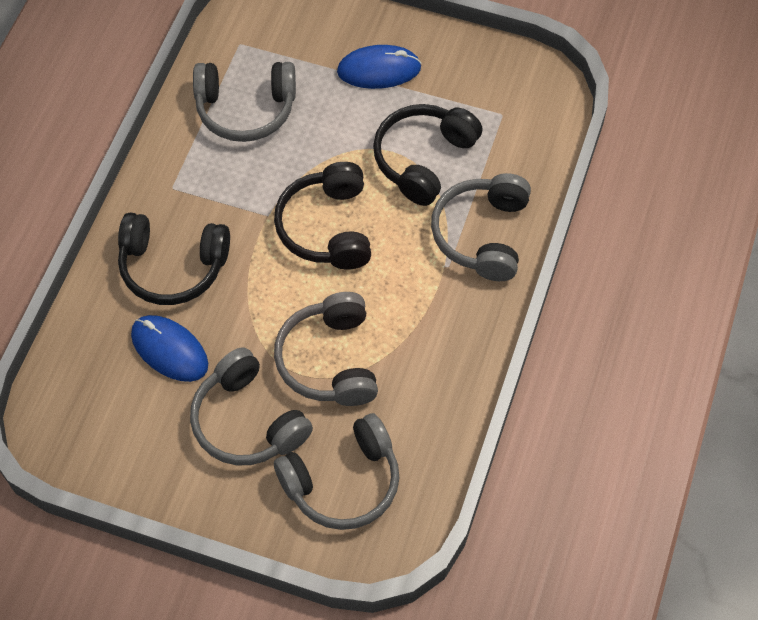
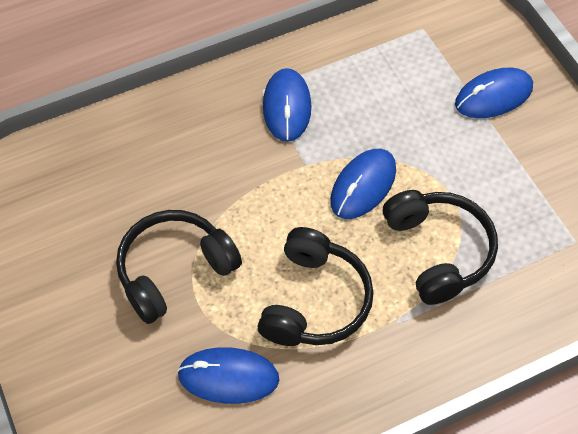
blue mouse: 2 -> 4
grey headphones: 5 -> 0

